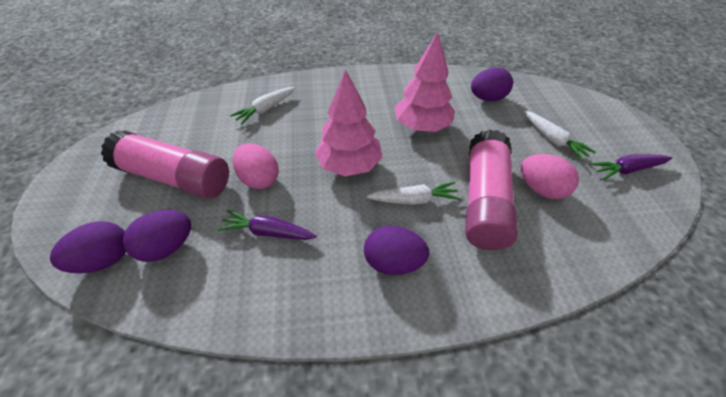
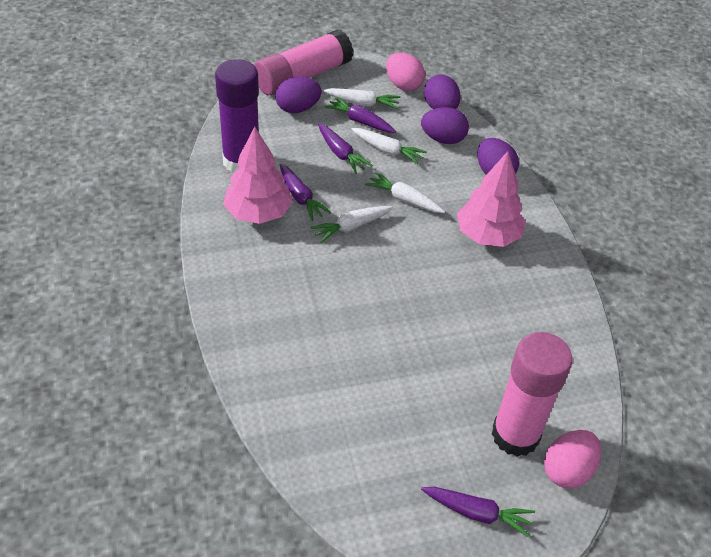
purple carrot: 2 -> 4
purple glue stick: 0 -> 1
white carrot: 3 -> 4

